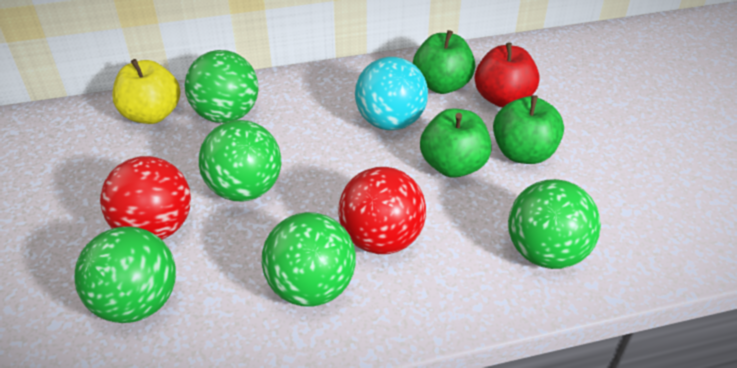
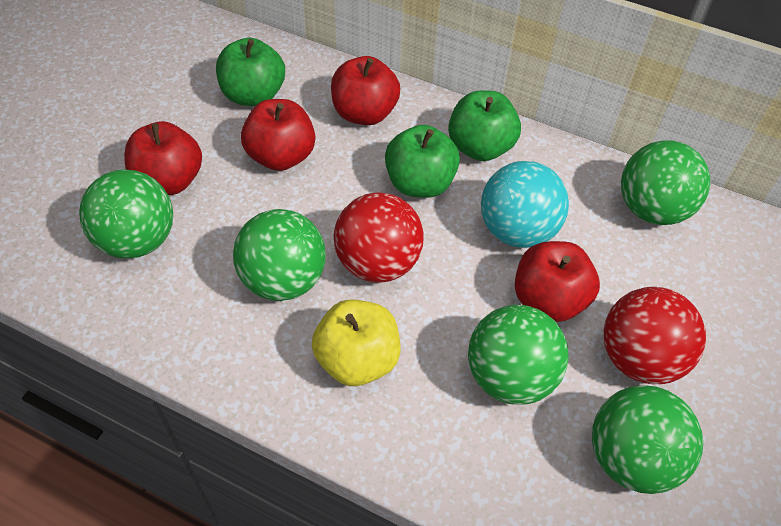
red apple: 1 -> 4

